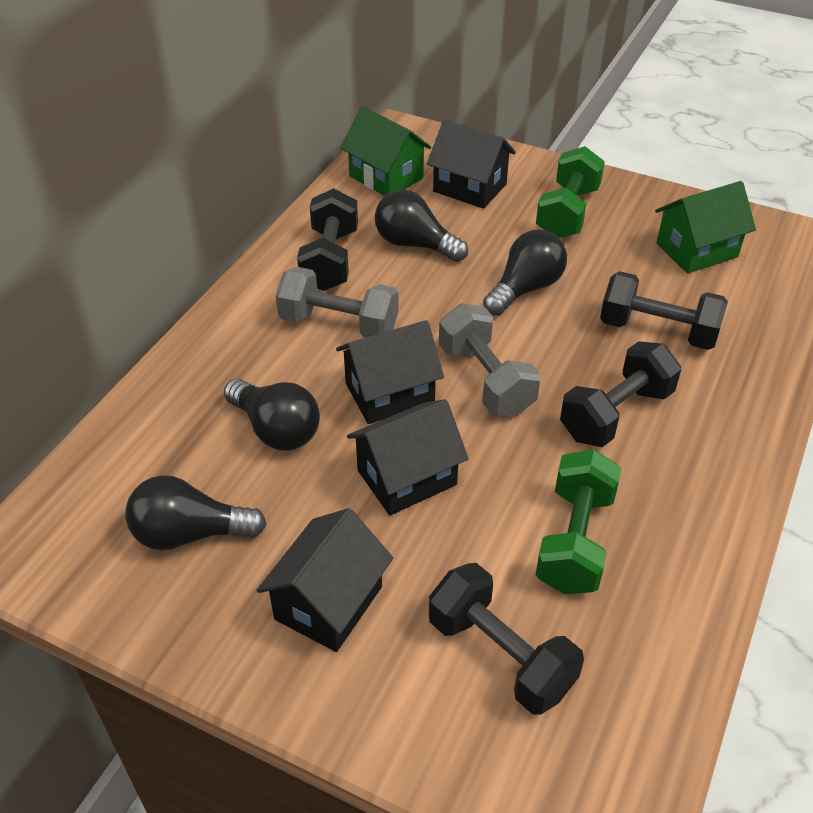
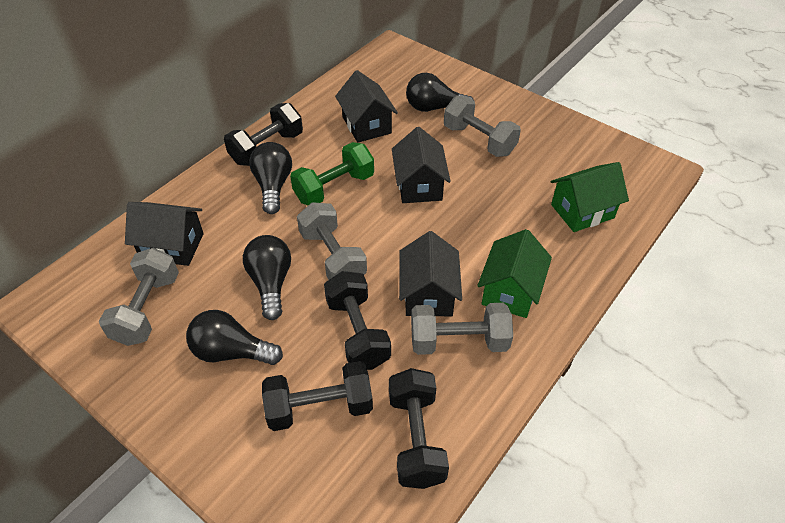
green dumbbell: 2 -> 1
grey dumbbell: 2 -> 4

